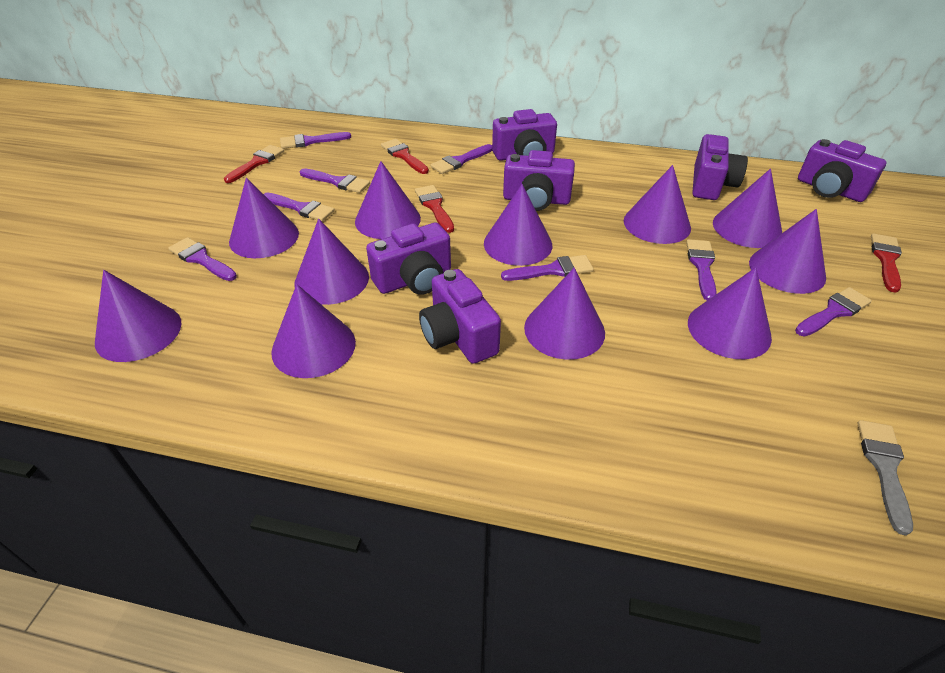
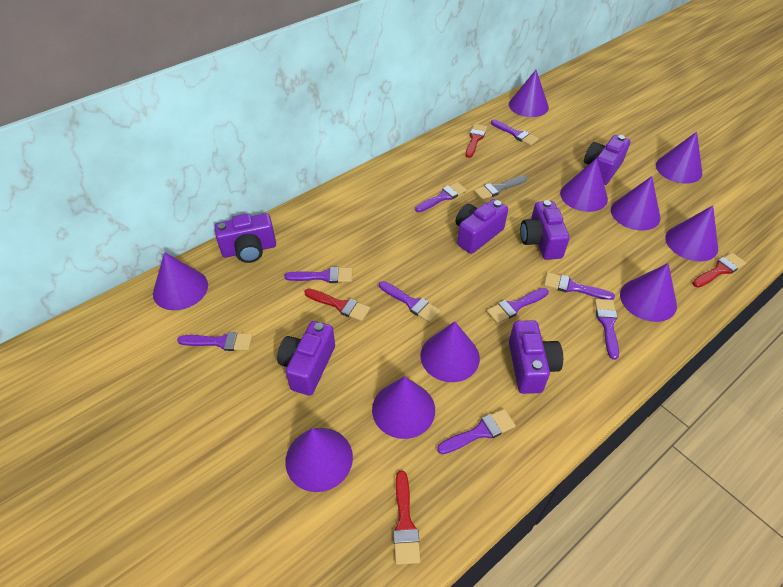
purple brush: 8 -> 9
purple cone: 11 -> 10

